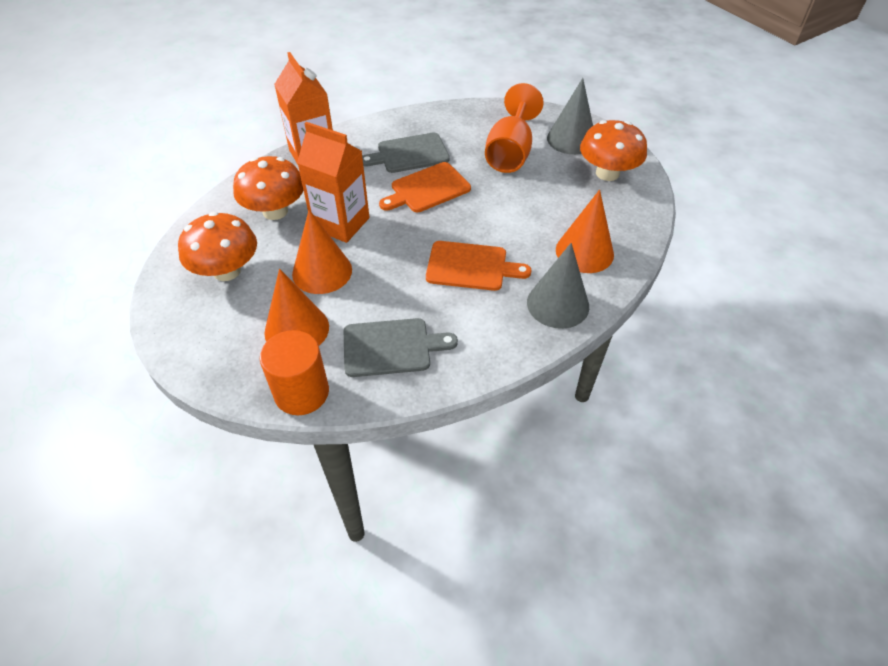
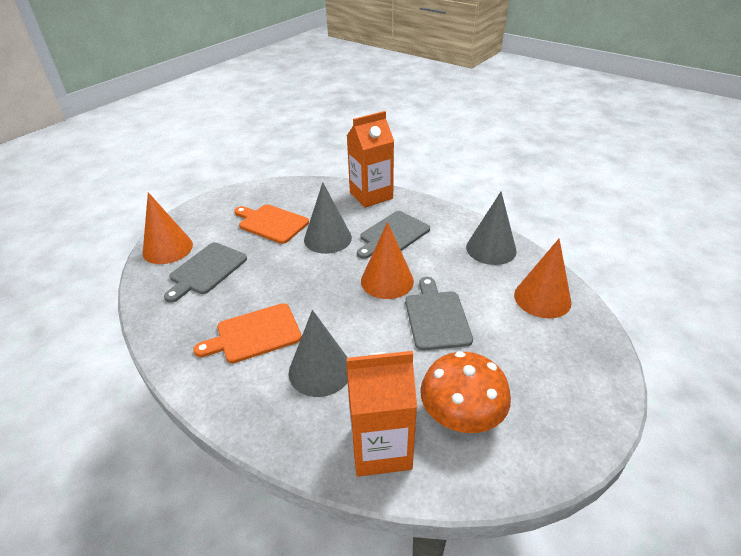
grey cone: 2 -> 3
grey cutting board: 2 -> 3
orange cylinder: 1 -> 0
orange goblet: 1 -> 0
orange mushroom: 3 -> 1

